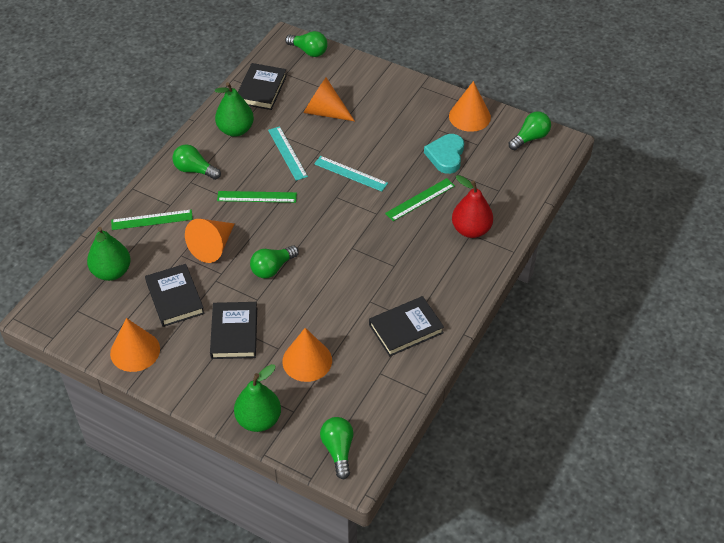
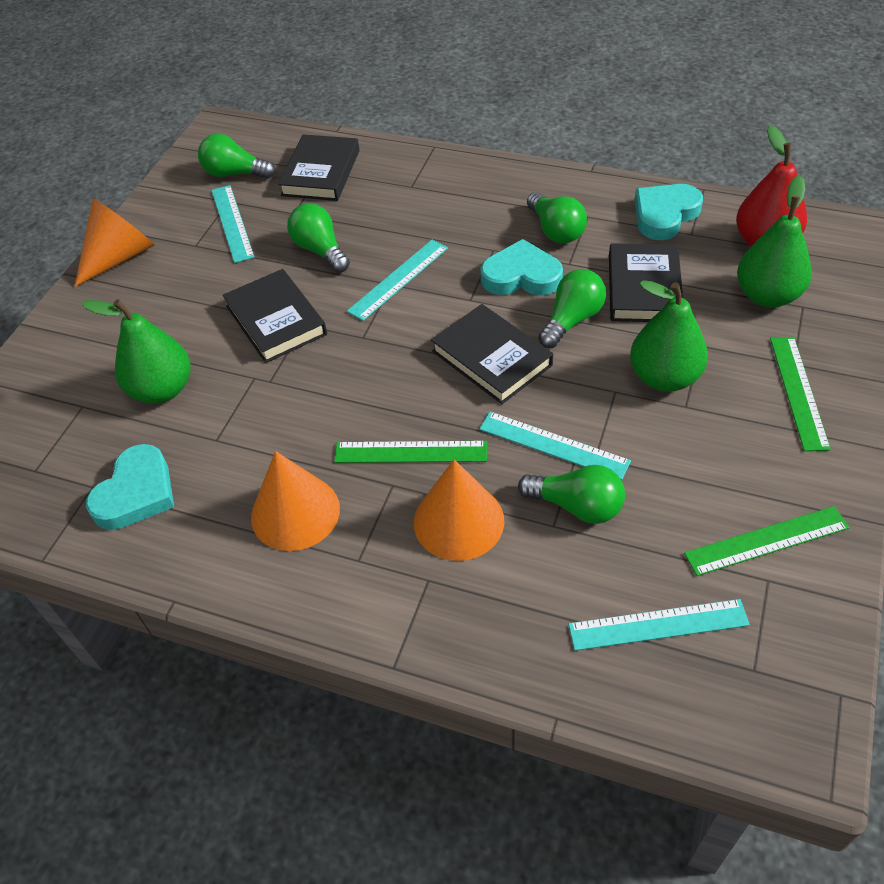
orange cone: 5 -> 3
turquoise heart: 1 -> 3
turquoise ruler: 2 -> 4

